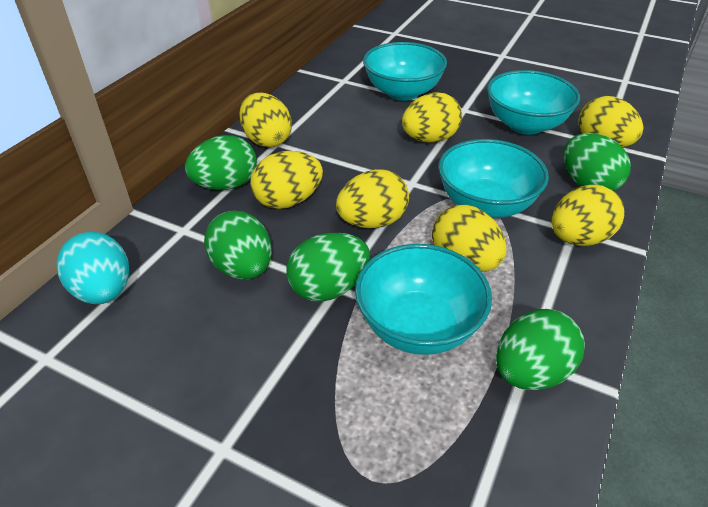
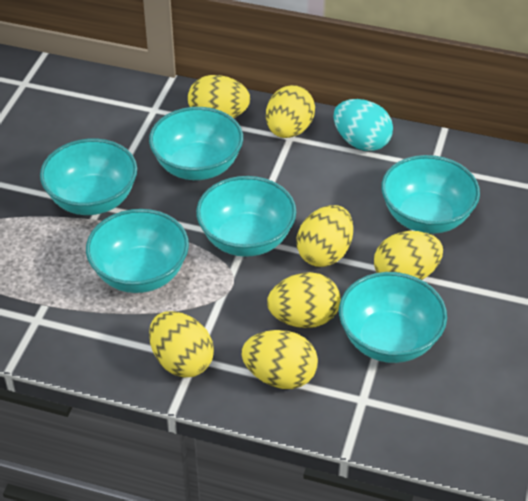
green egg: 5 -> 0
turquoise bowl: 4 -> 6

